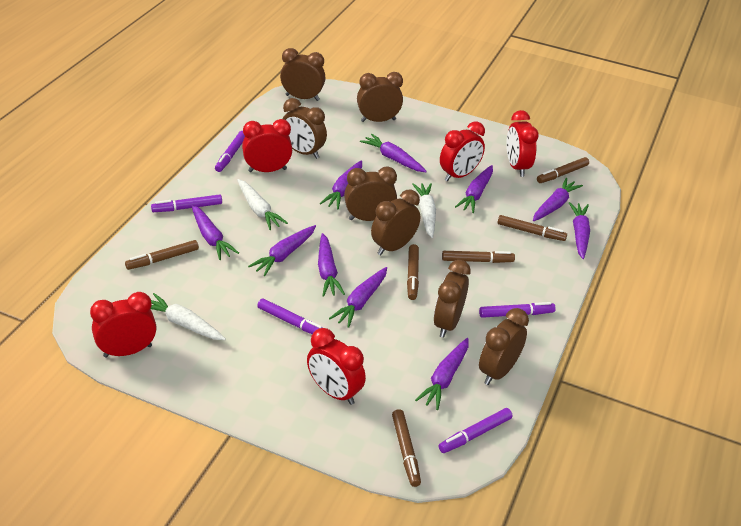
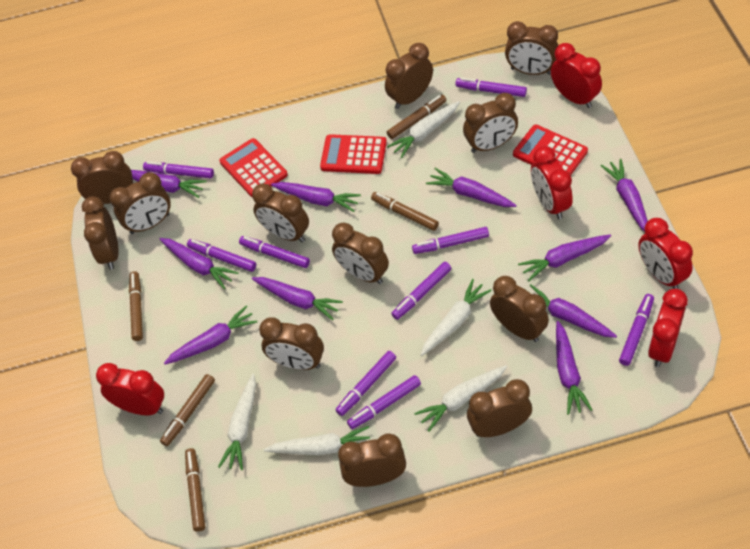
brown clock: 7 -> 12
brown marker: 6 -> 5
purple marker: 5 -> 9
red calculator: 0 -> 3
white carrot: 3 -> 5

